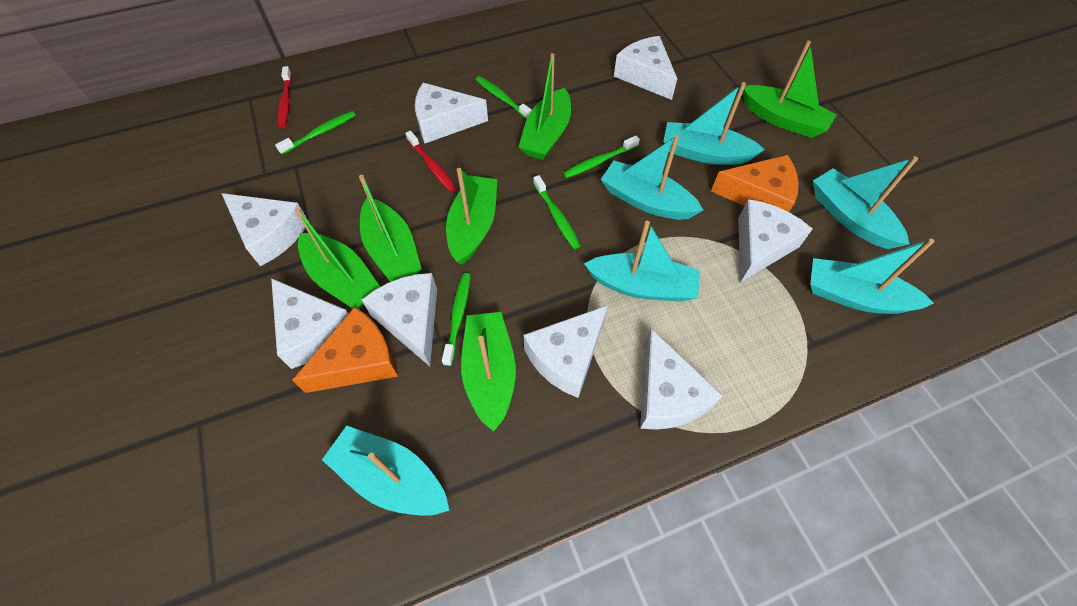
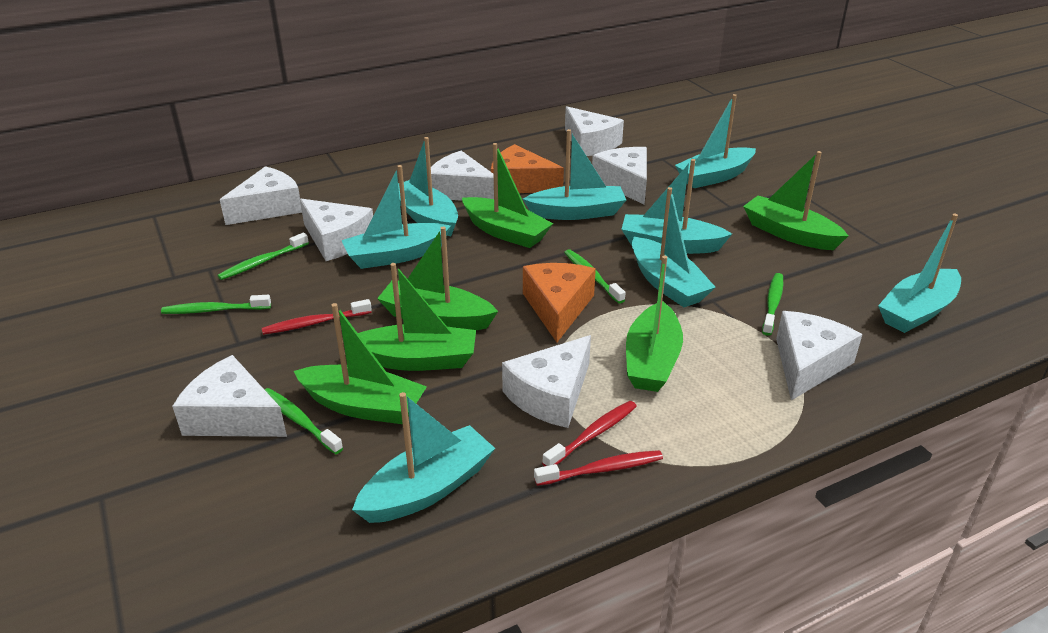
red toothbrush: 2 -> 3
turquoise boat: 6 -> 8

